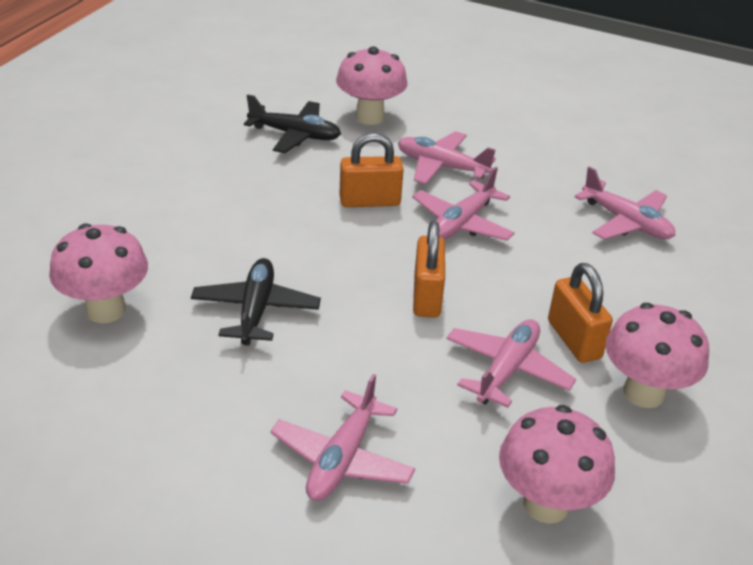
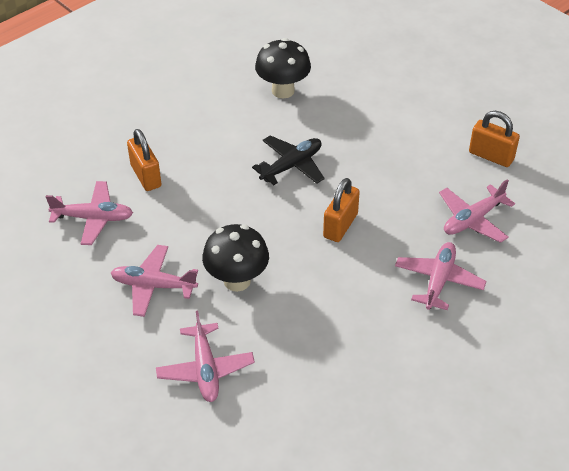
black mushroom: 0 -> 2
black plane: 2 -> 1
pink mushroom: 4 -> 0

